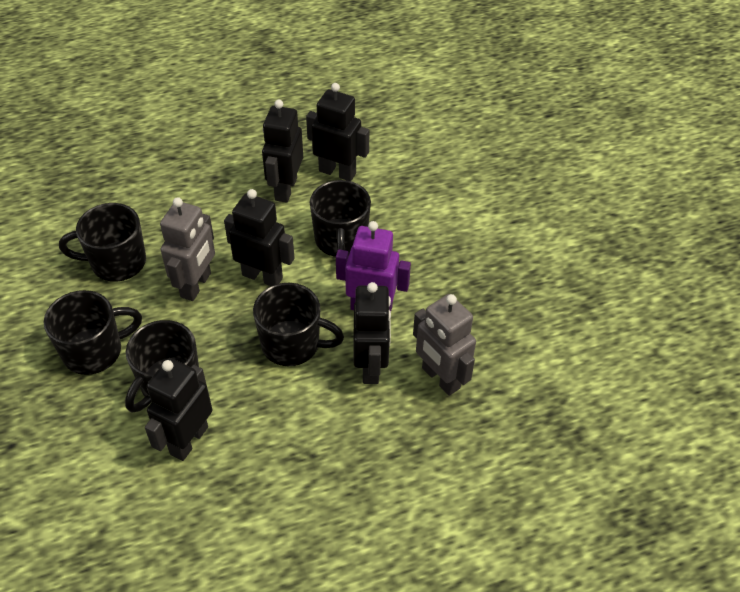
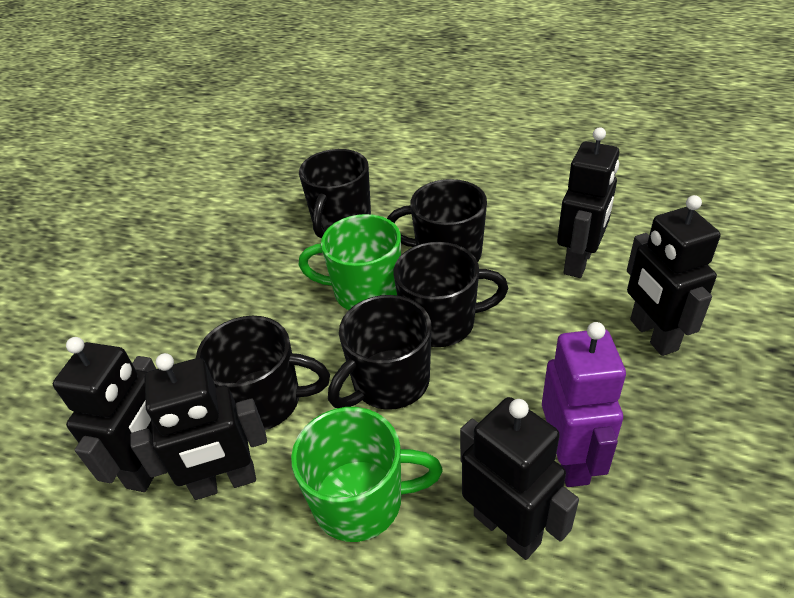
green mug: 0 -> 2
grey robot: 2 -> 0

